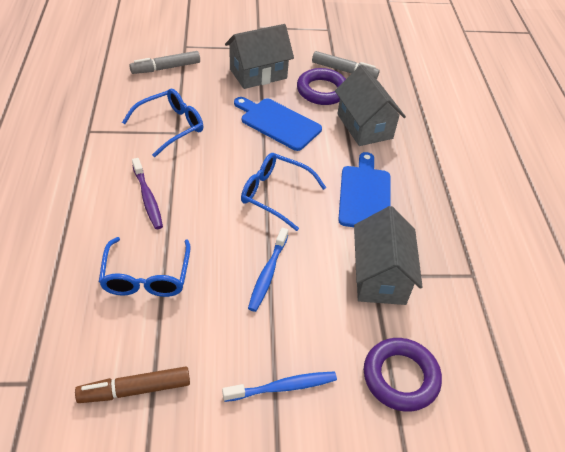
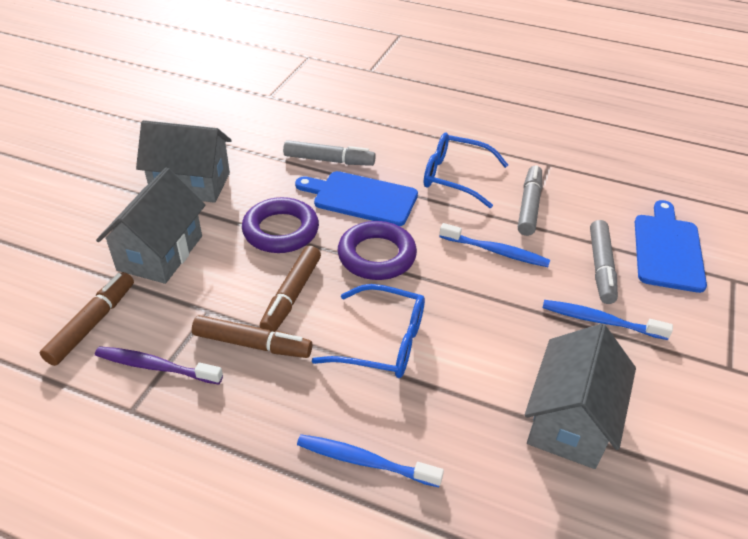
blue glasses: 3 -> 2
blue toothbrush: 2 -> 3
brown marker: 1 -> 3
grey marker: 2 -> 3

